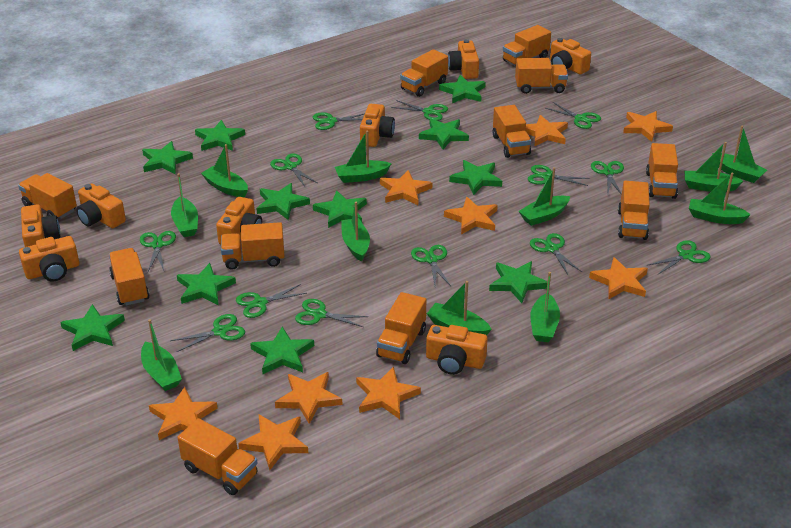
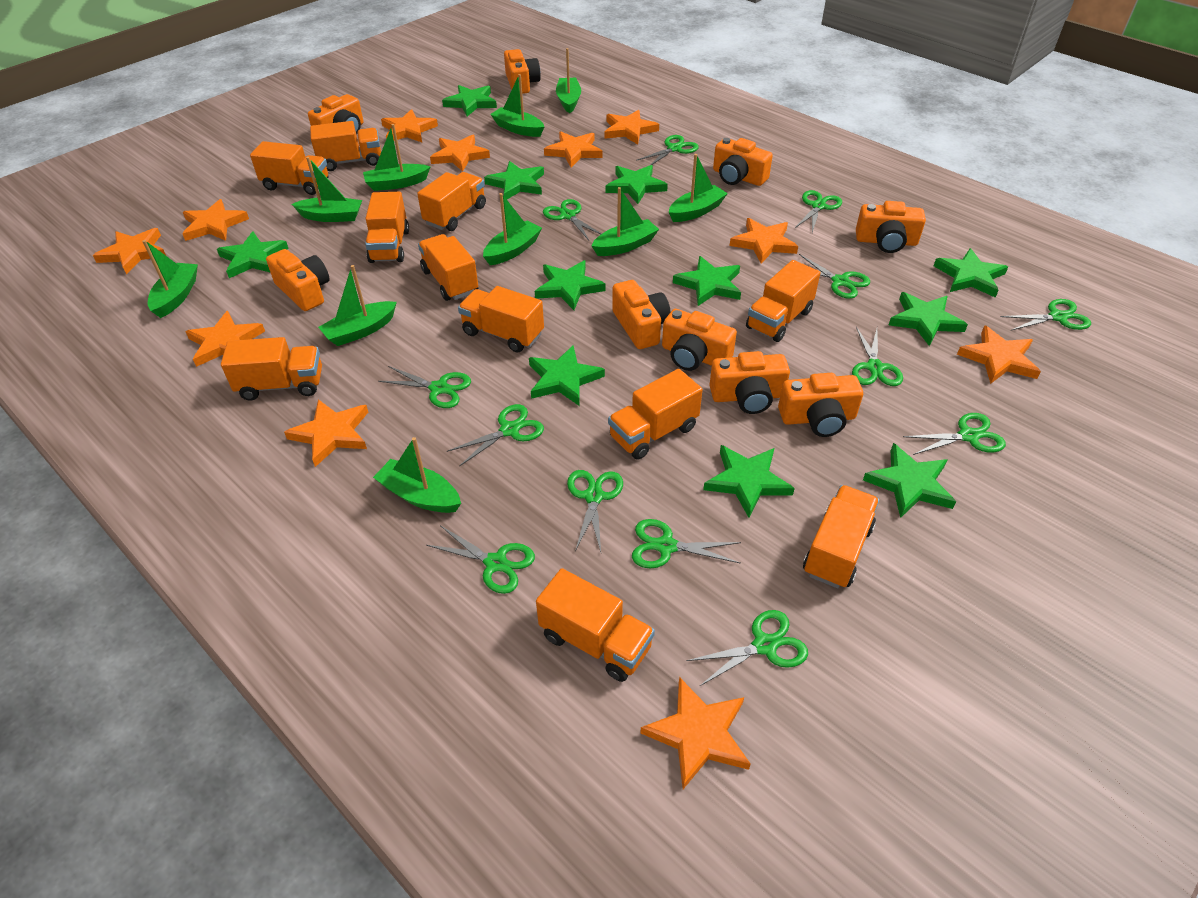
green boat: 11 -> 10
orange camera: 8 -> 9
orange star: 9 -> 11

